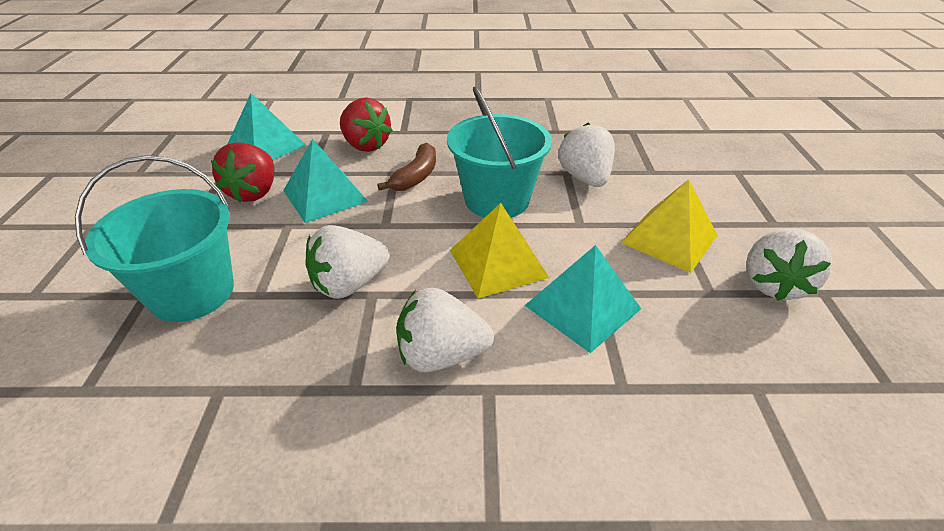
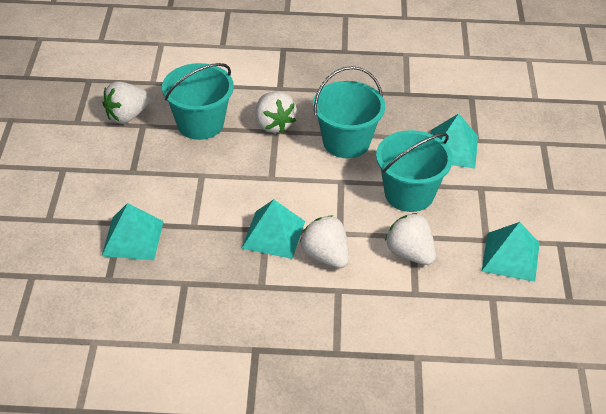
brown banana: 1 -> 0
red strawberry: 2 -> 0
turquoise bucket: 2 -> 3
turquoise pyramid: 3 -> 4
yellow pyramid: 2 -> 0

